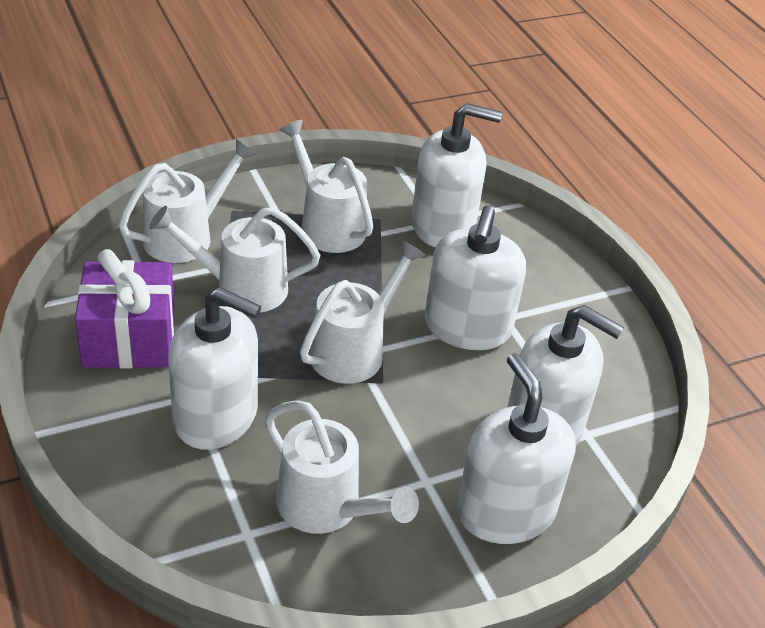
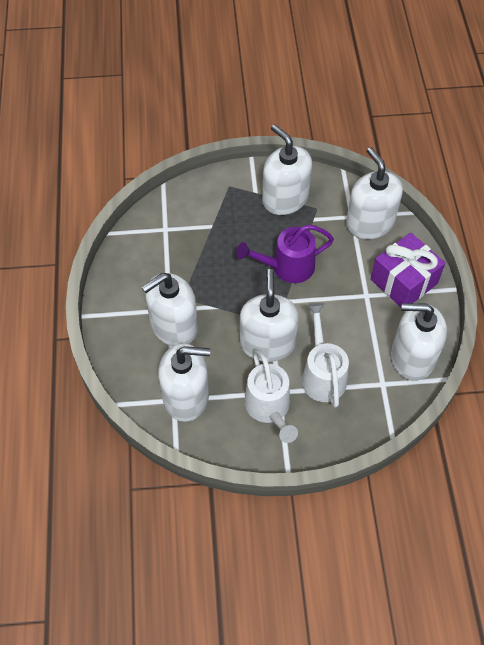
purple watering can: 0 -> 1
white soap dispenser: 5 -> 6
white watering can: 5 -> 2

